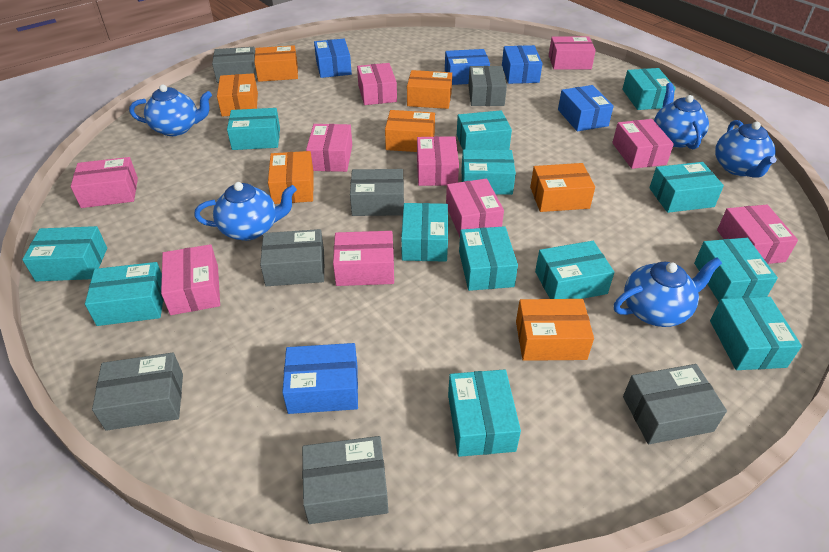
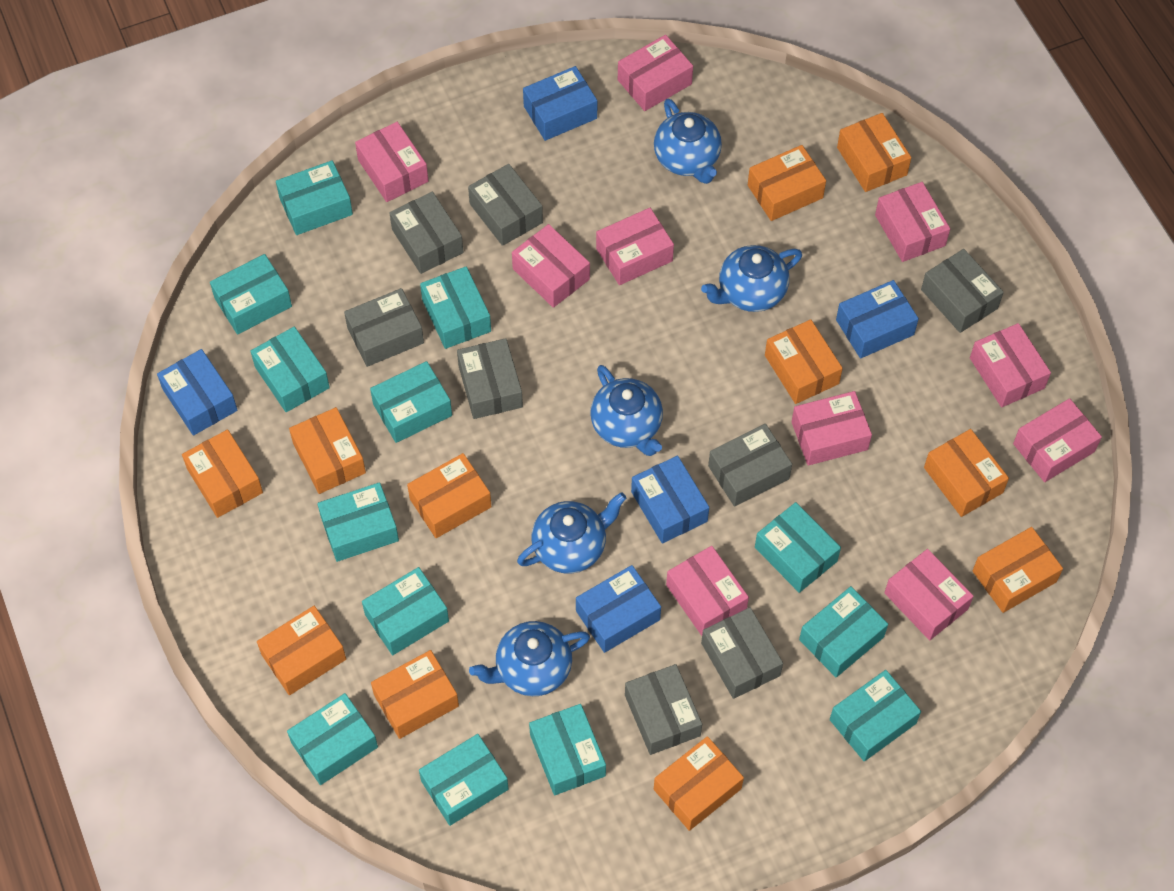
grey box: 7 -> 8
orange box: 7 -> 11

